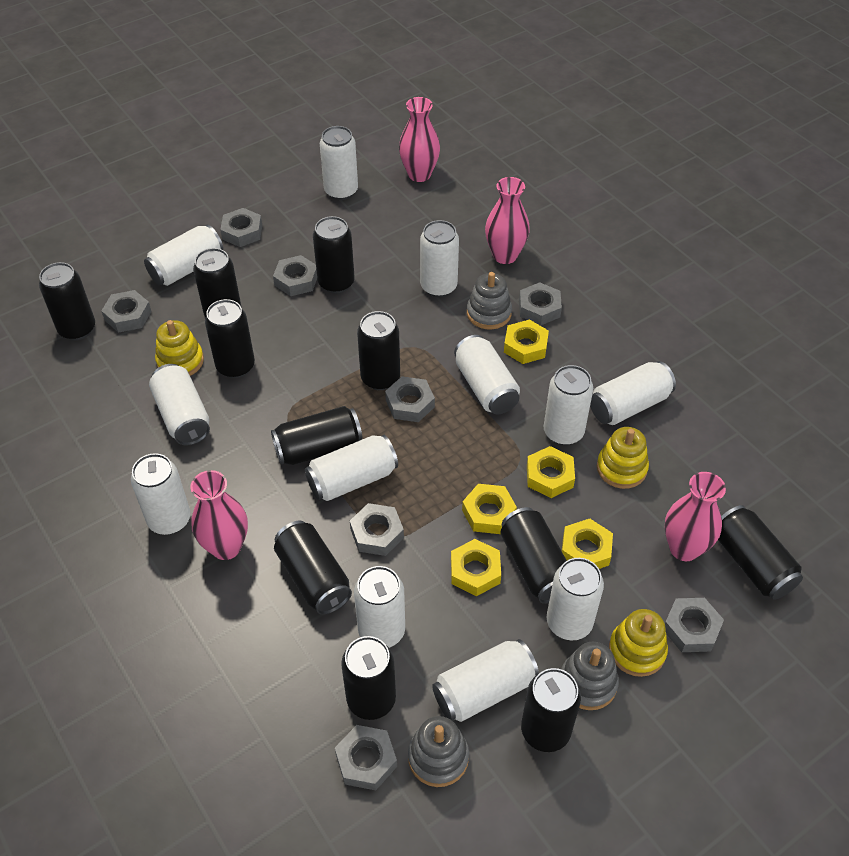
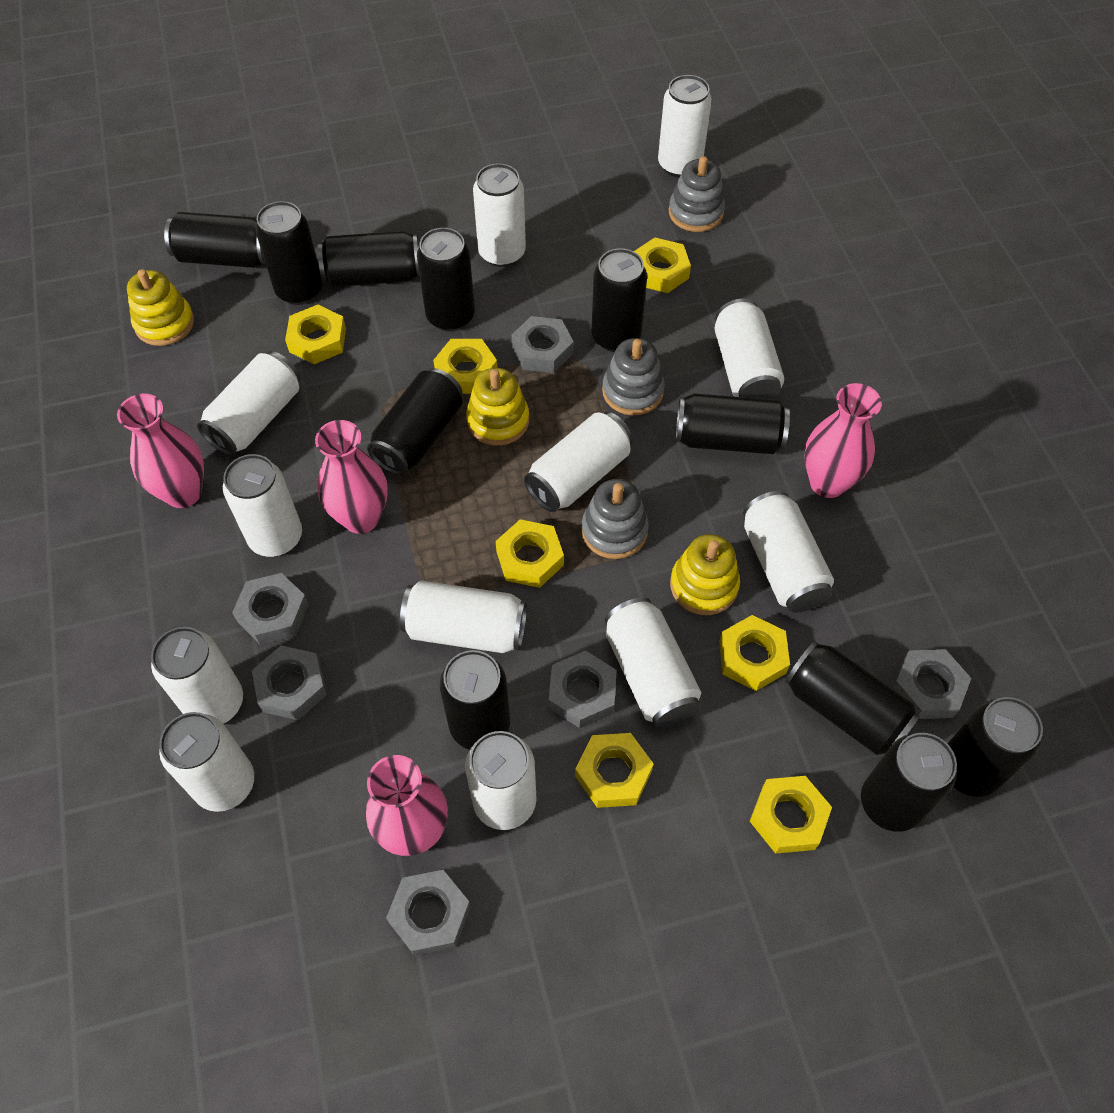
grey nut: 8 -> 6
yellow nut: 5 -> 7

